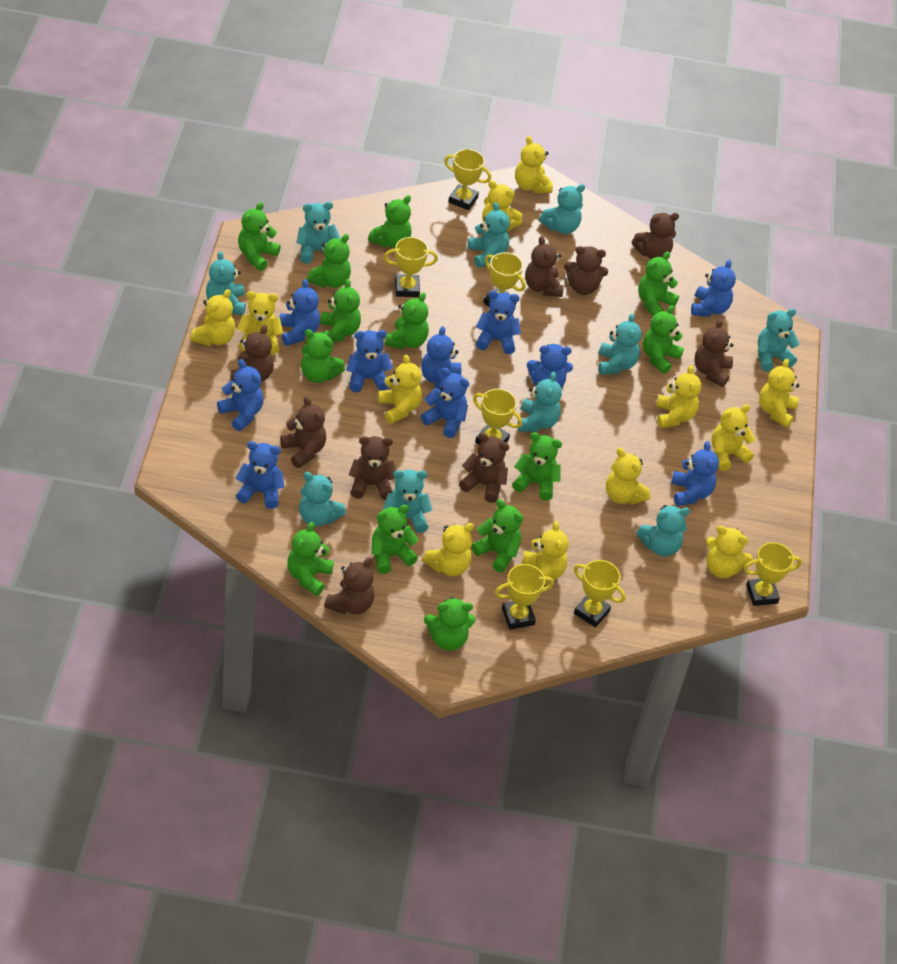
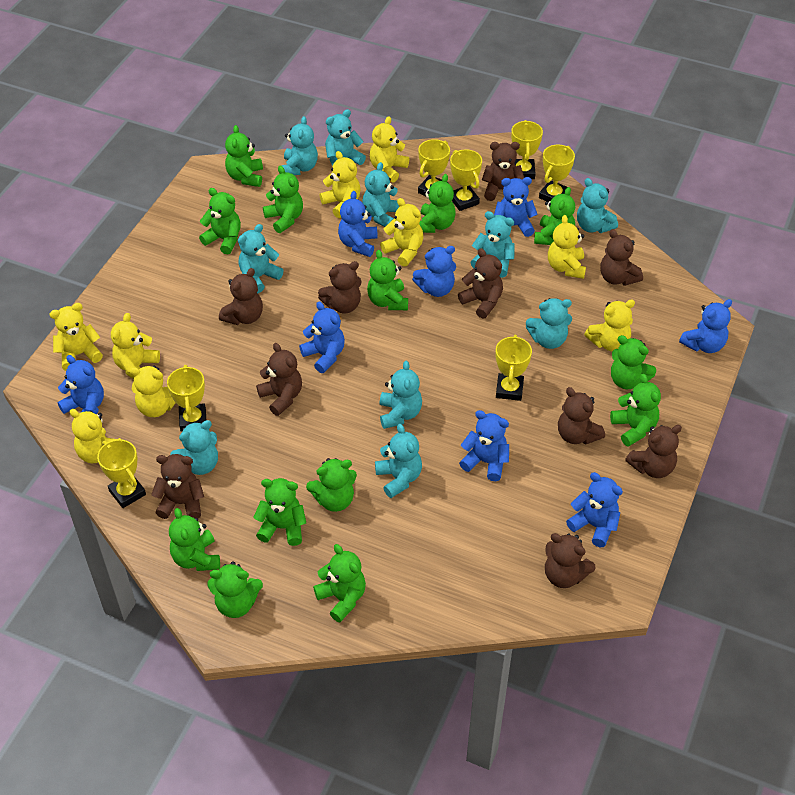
blue teddy bear: 10 -> 8
brown teddy bear: 9 -> 10
yellow teddy bear: 12 -> 9

